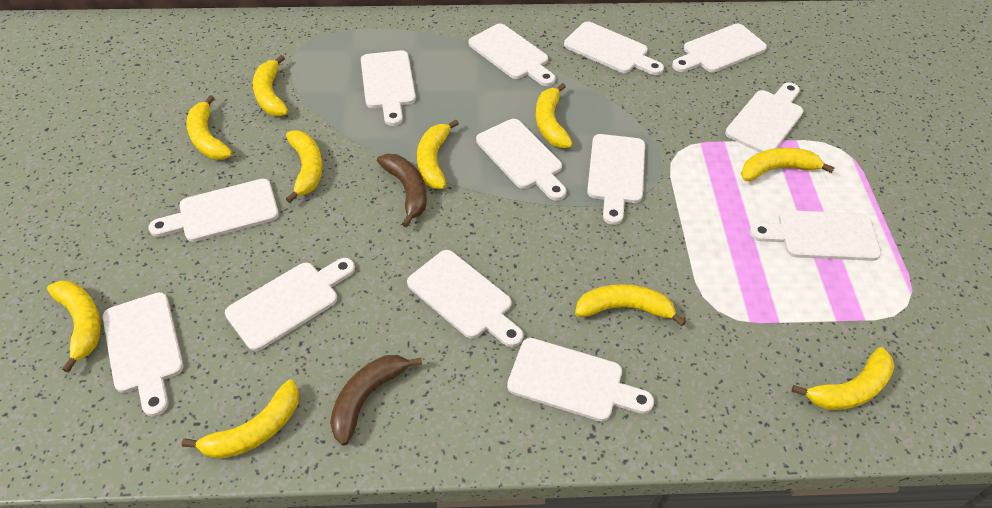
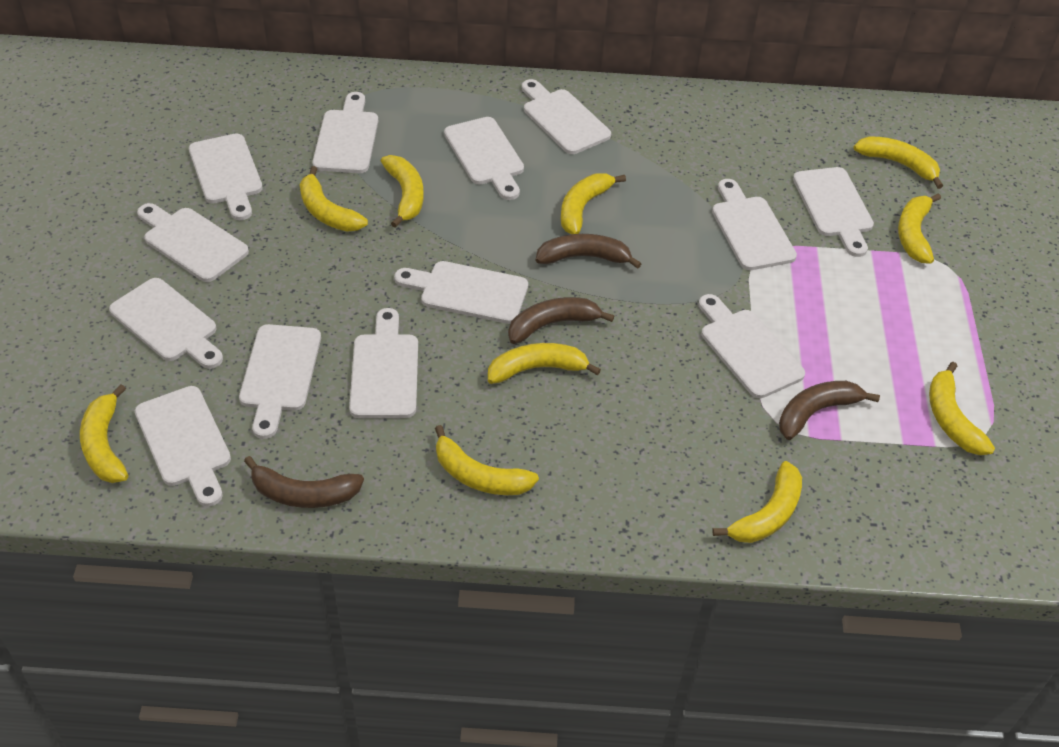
brown banana: 2 -> 4

